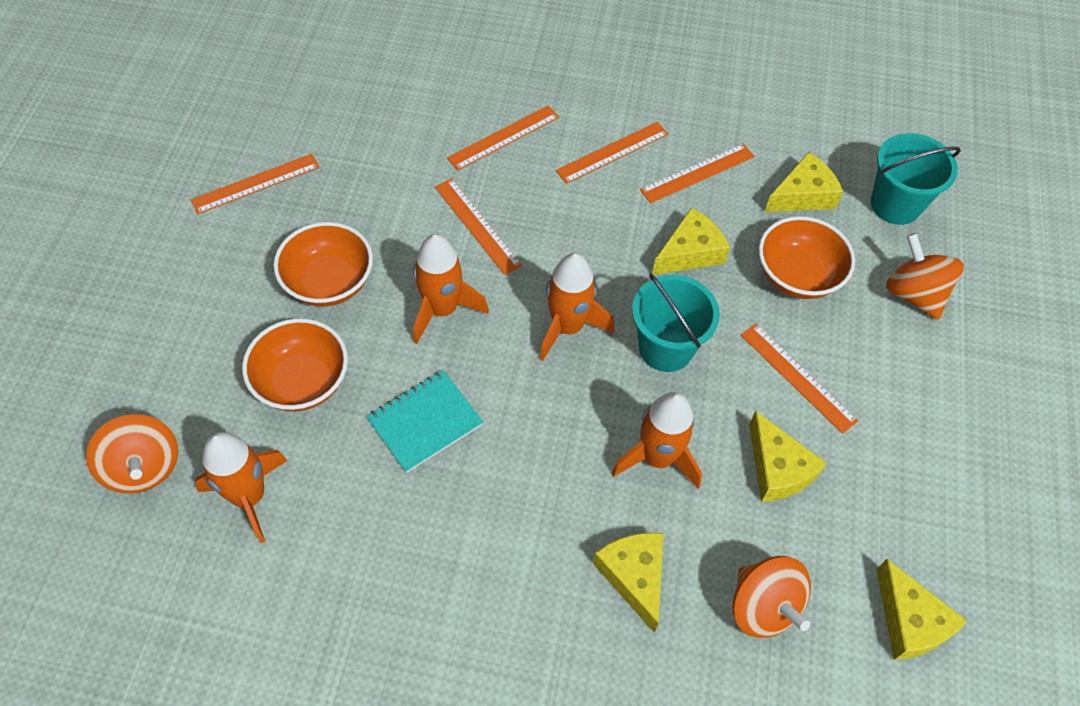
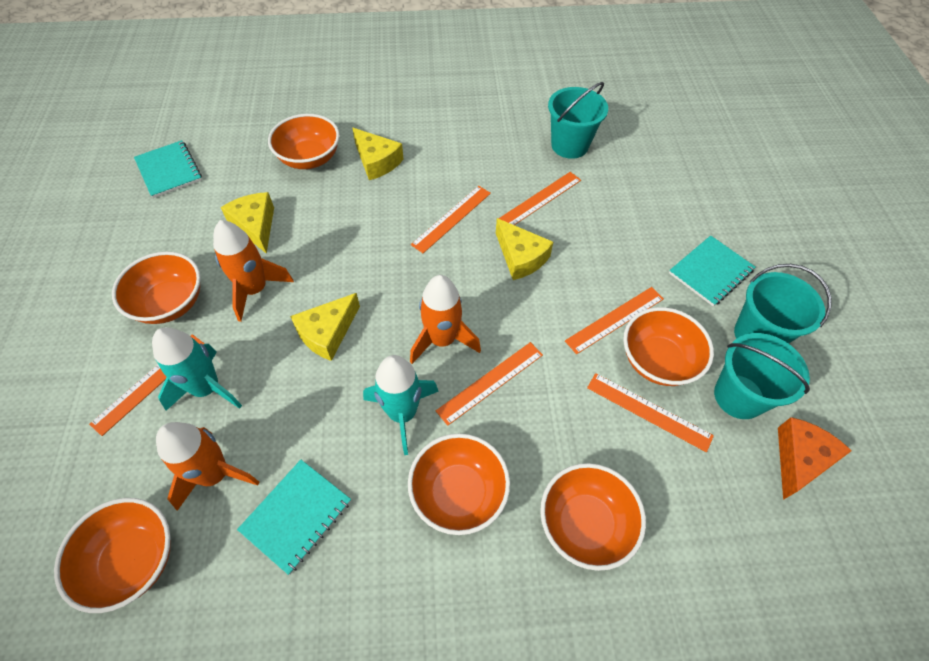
orange bowl: 3 -> 6
orange cheese: 0 -> 1
orange rocket: 4 -> 3
orange spinning top: 3 -> 0
turquoise bucket: 2 -> 3
turquoise notebook: 1 -> 3
turquoise rocket: 0 -> 2
yellow cheese: 5 -> 4

